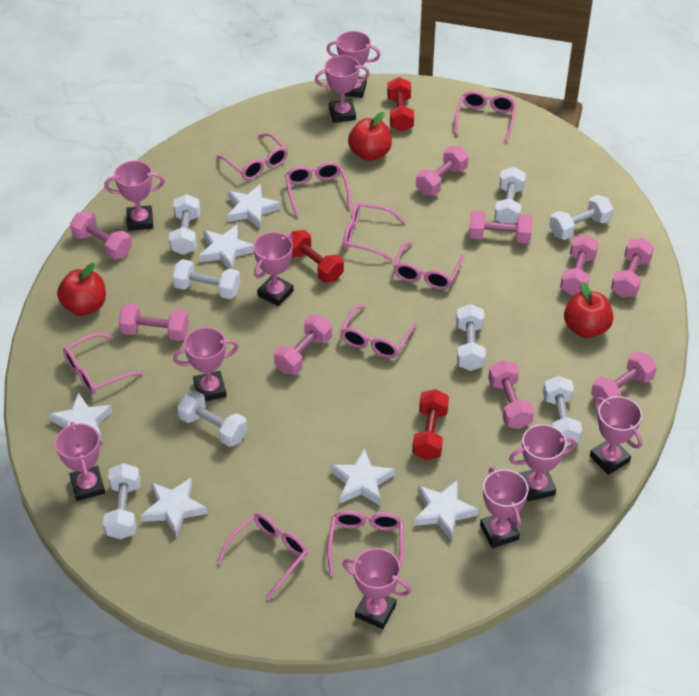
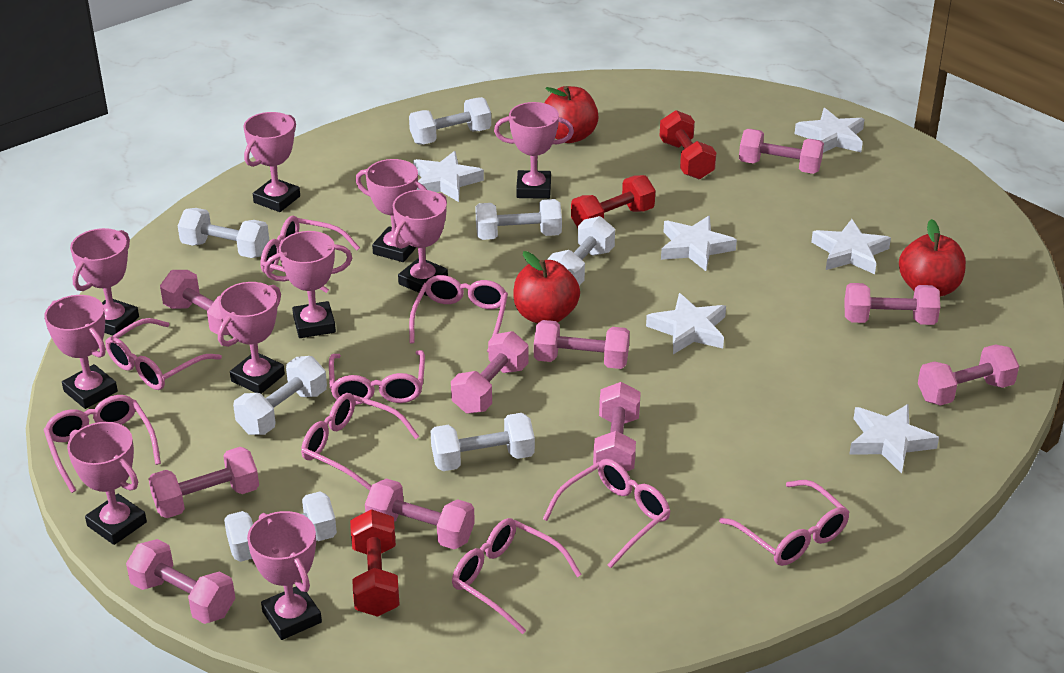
pink dumbbell: 9 -> 10
white dumbbell: 8 -> 7

